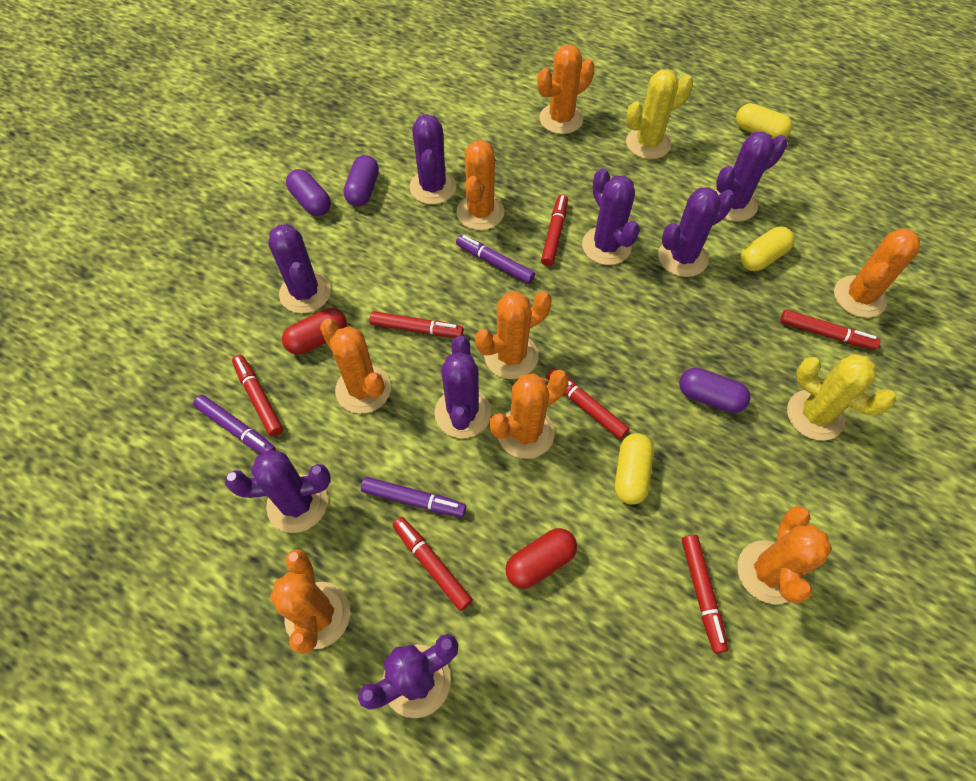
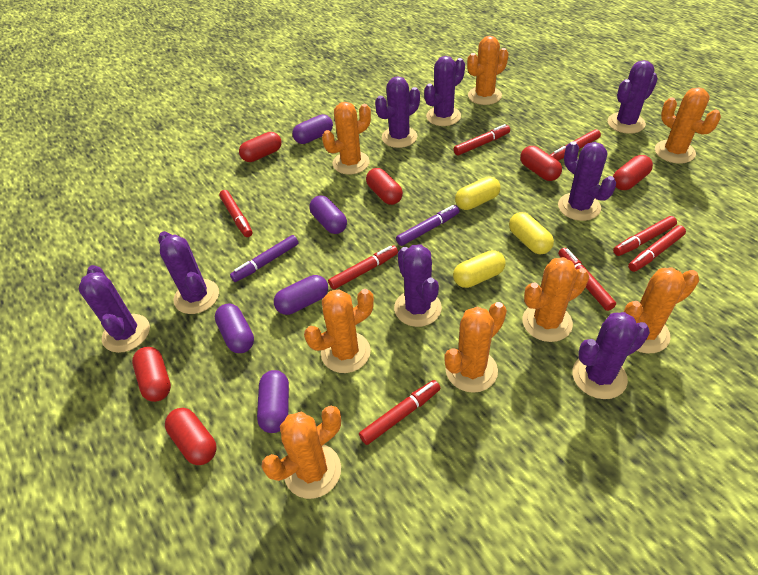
purple capsule: 3 -> 5
purple marker: 3 -> 2
red capsule: 2 -> 6
red marker: 7 -> 8
yellow cactus: 2 -> 0

